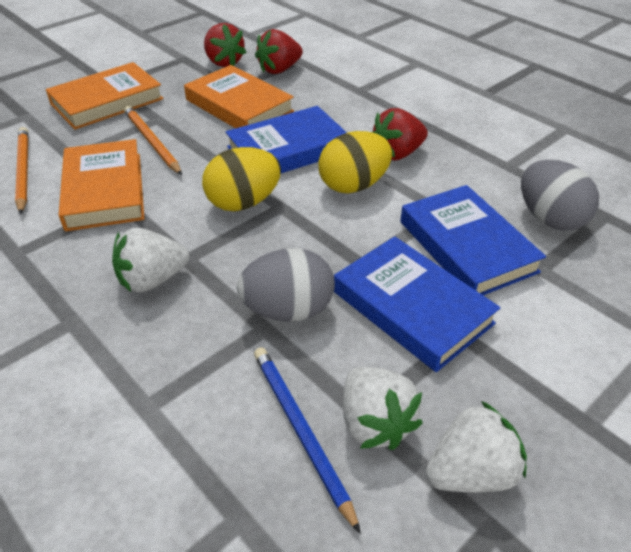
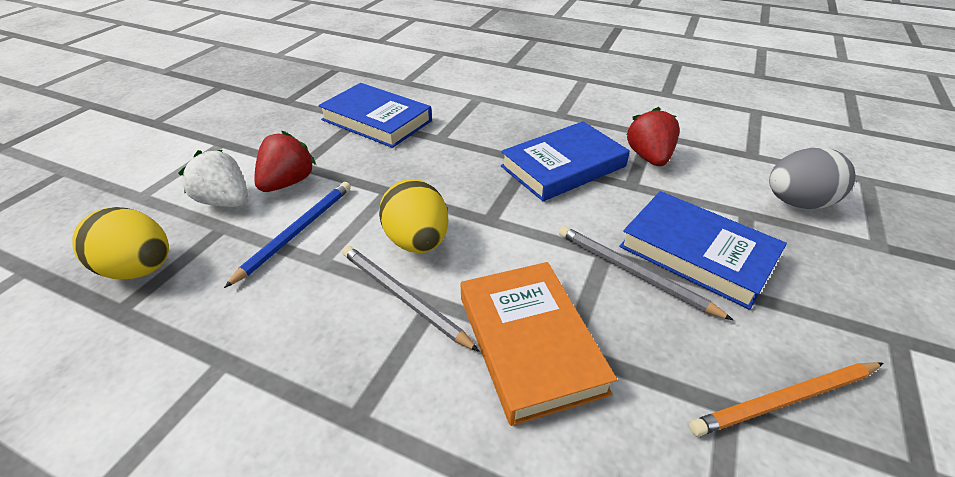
grey egg: 2 -> 1
grey pencil: 0 -> 2
orange book: 3 -> 1
orange pencil: 2 -> 1
red strawberry: 3 -> 2
white strawberry: 3 -> 1

